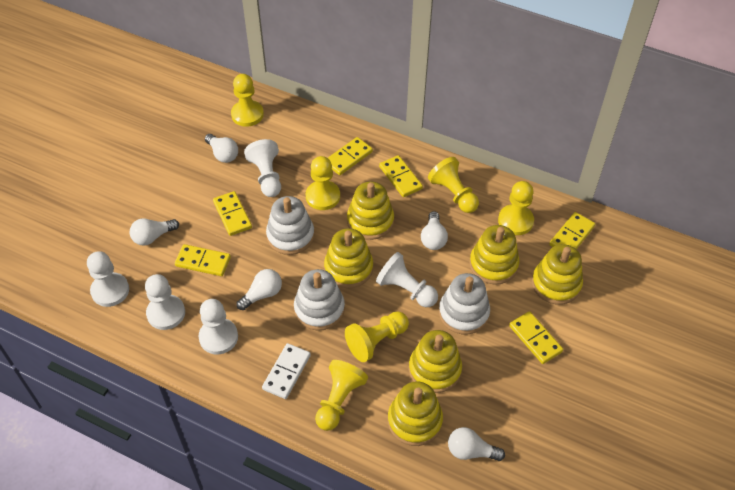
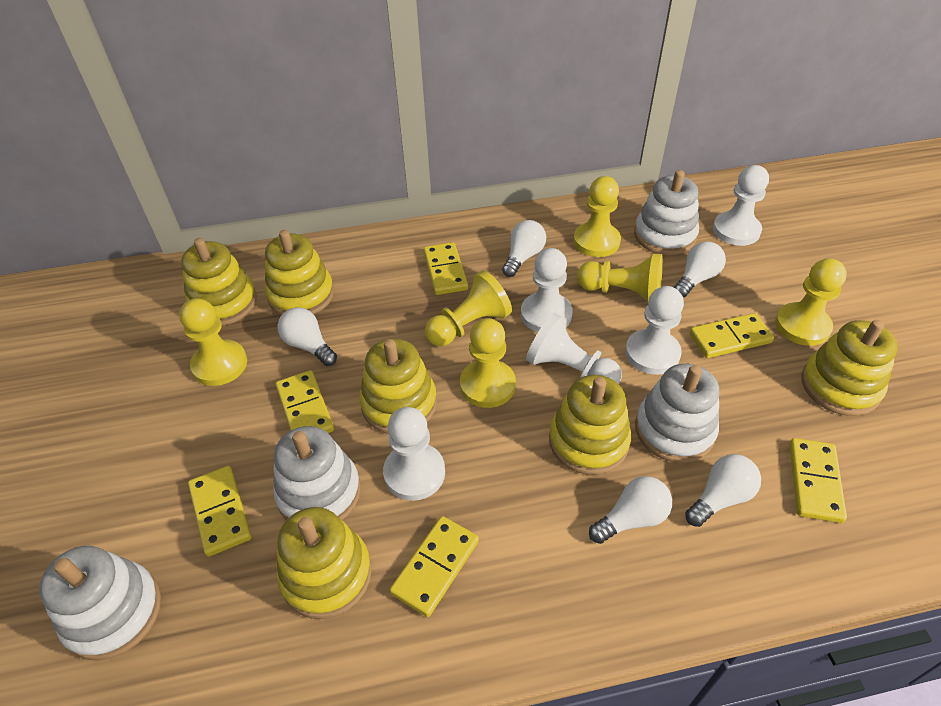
white domino: 1 -> 0
white stacking toy: 3 -> 4

